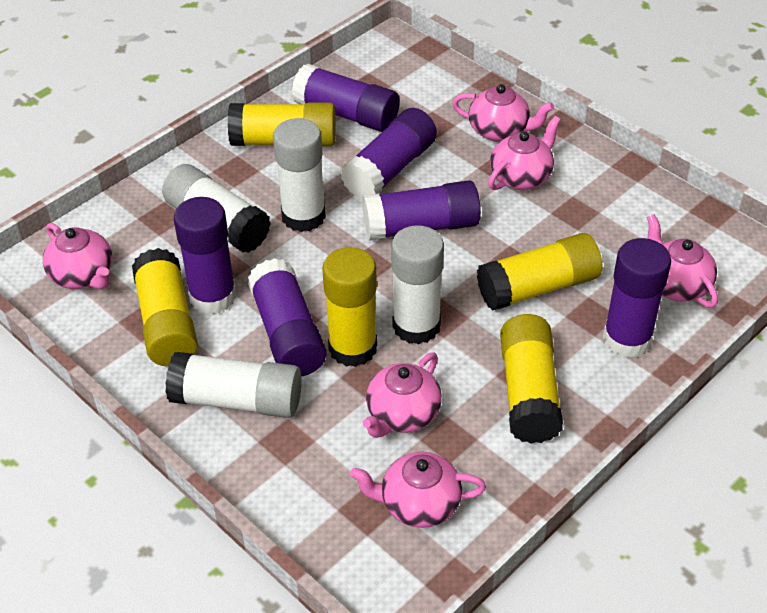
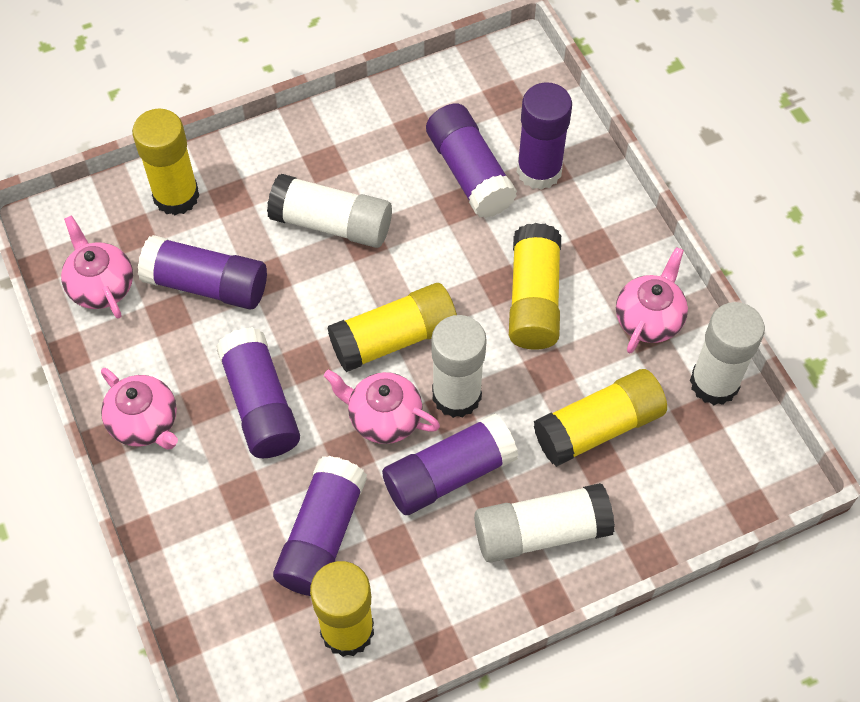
pink teapot: 6 -> 4

